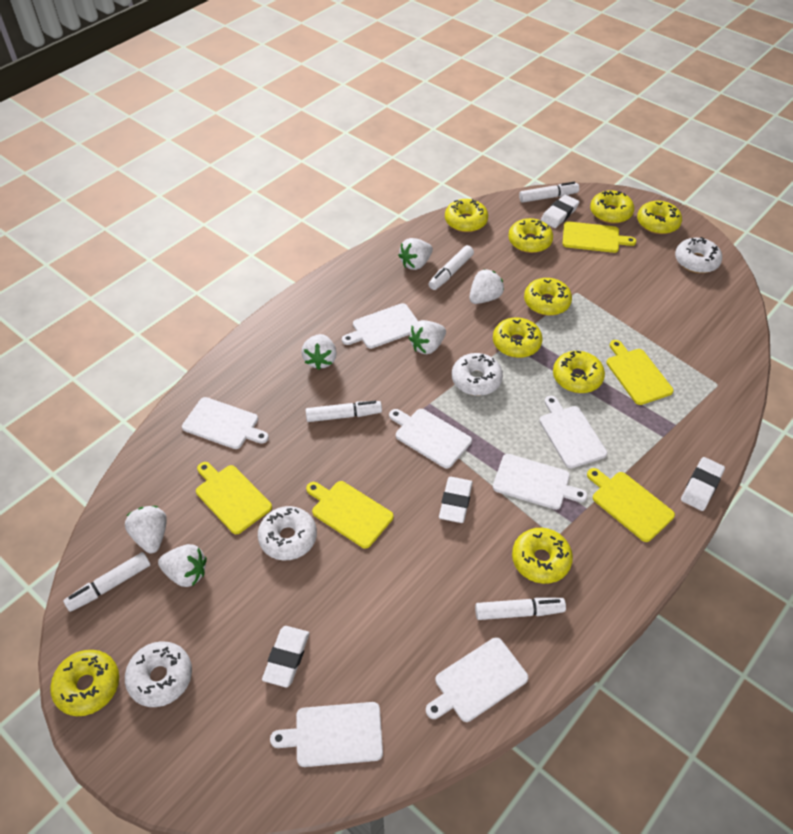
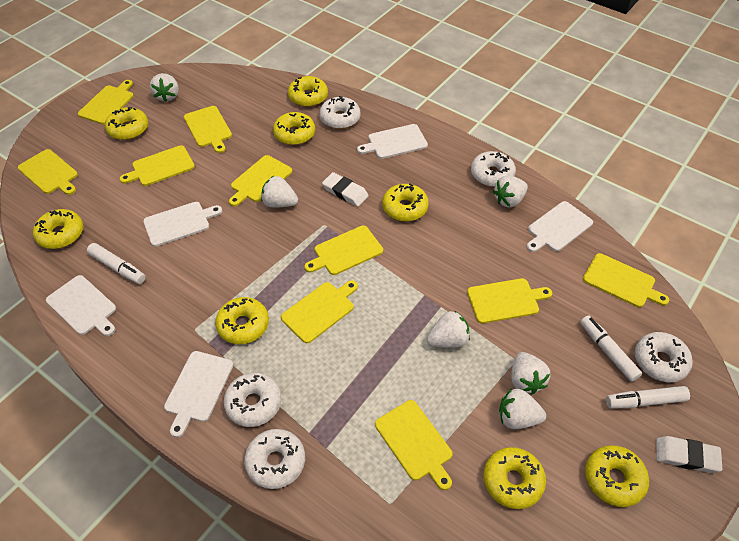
white cutting board: 7 -> 5
white donut: 4 -> 5
white eraser: 4 -> 2
white marker: 5 -> 3
yellow cutting board: 5 -> 10
yellow donut: 9 -> 8

